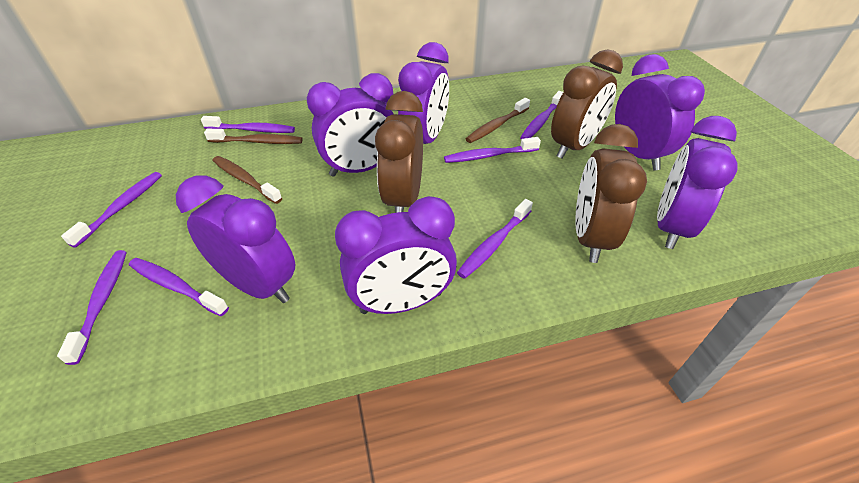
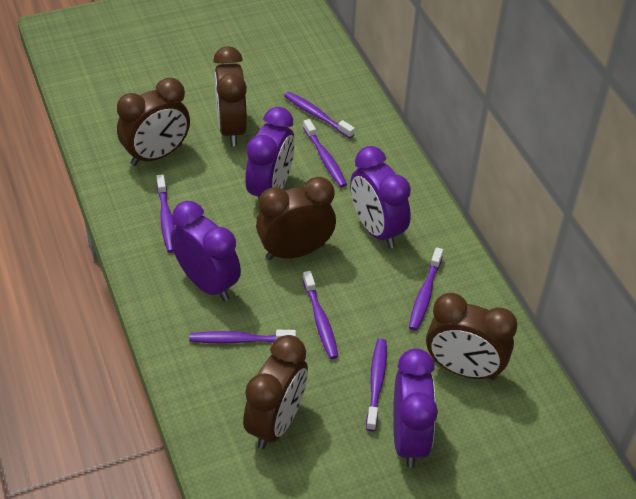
brown clock: 3 -> 5
brown toothbrush: 3 -> 0
purple clock: 6 -> 4

